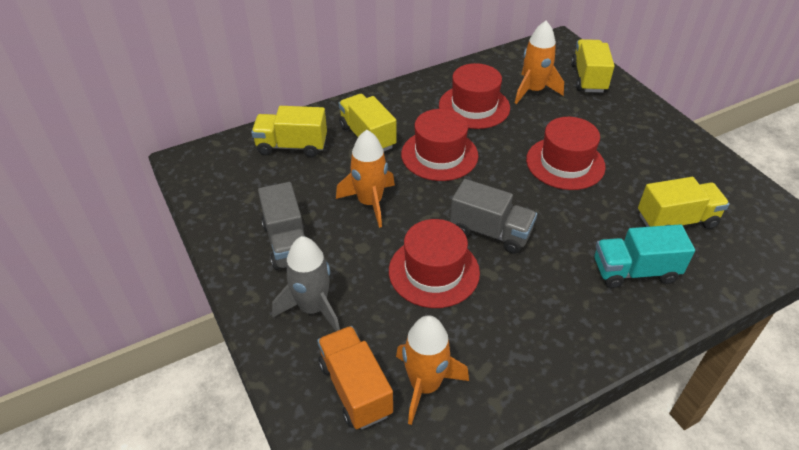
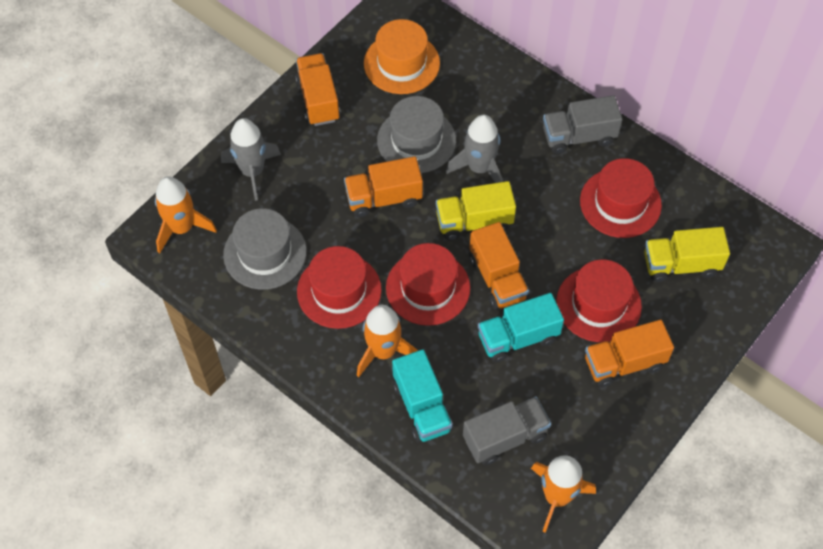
grey hat: 0 -> 2
grey rocket: 1 -> 2
orange hat: 0 -> 1
orange truck: 1 -> 4
turquoise truck: 1 -> 2
yellow truck: 4 -> 2

